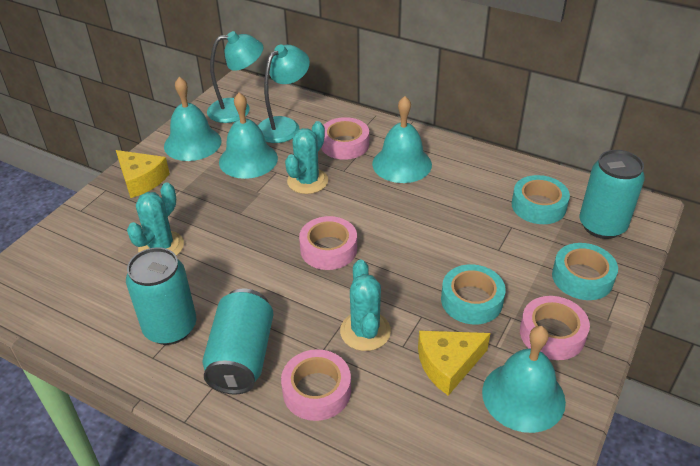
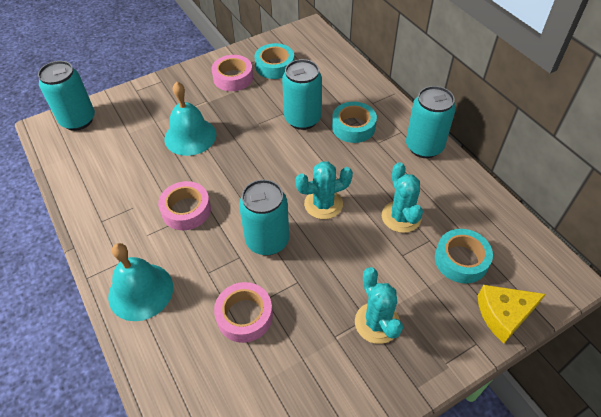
pink tape: 4 -> 3
turquoise bell: 4 -> 2
turquoise can: 3 -> 4
turquoise lamp: 2 -> 0
yellow cheese: 2 -> 1

